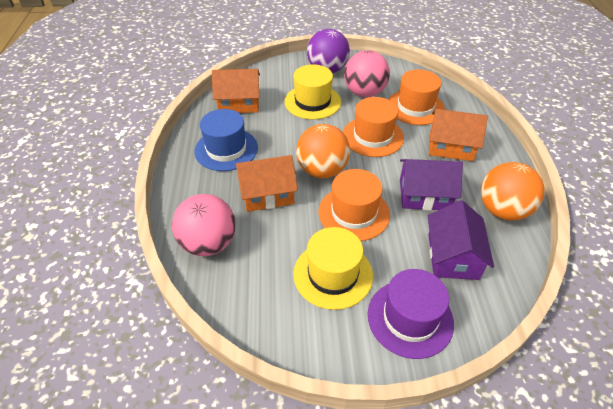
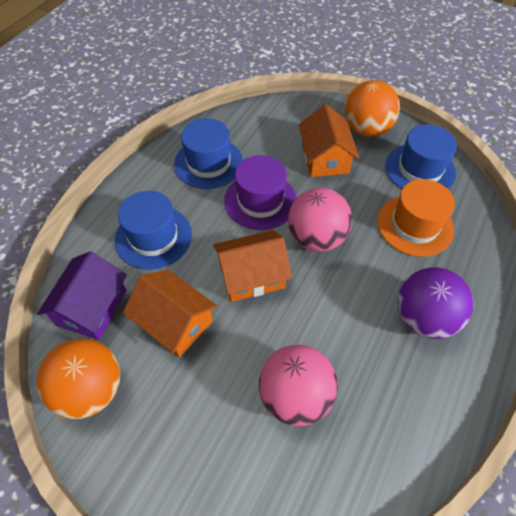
blue hat: 1 -> 3
orange hat: 3 -> 1
purple house: 2 -> 1
yellow hat: 2 -> 0

